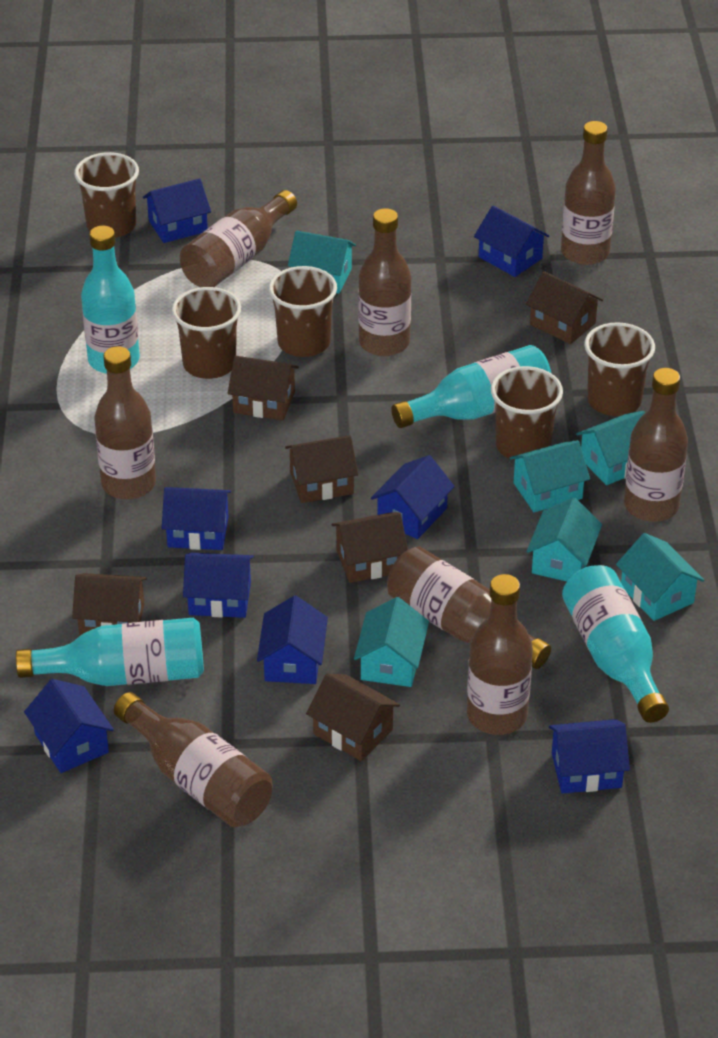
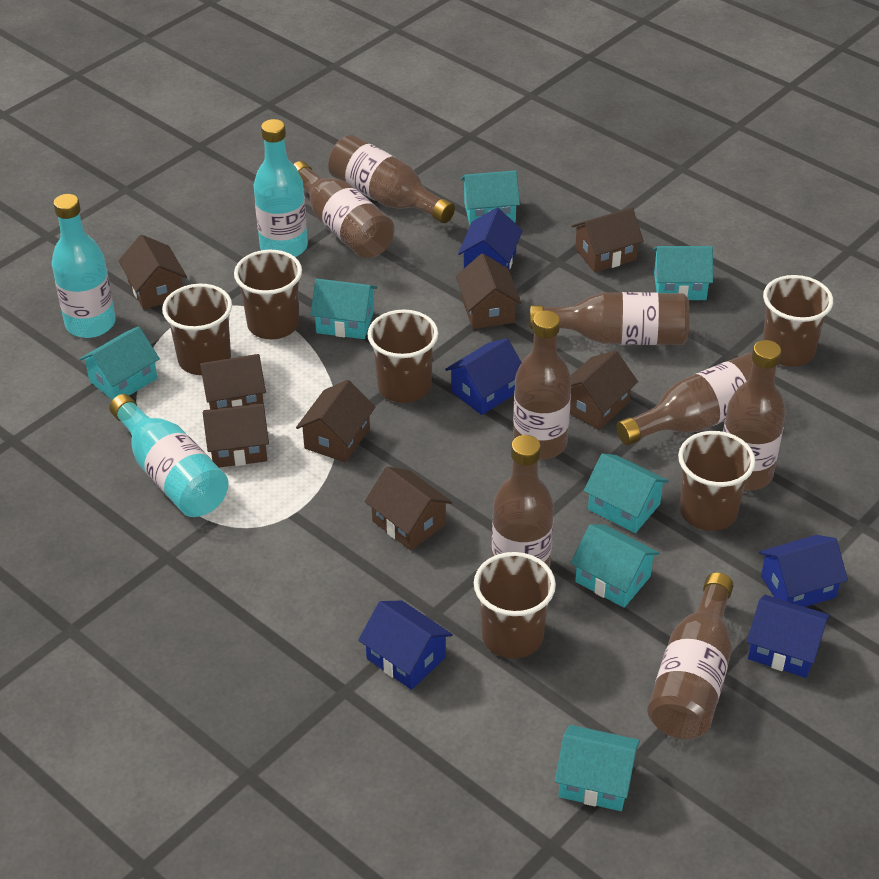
blue house: 8 -> 5
brown cup: 5 -> 6
brown house: 6 -> 8
turquoise bottle: 4 -> 3
turquoise house: 6 -> 7

